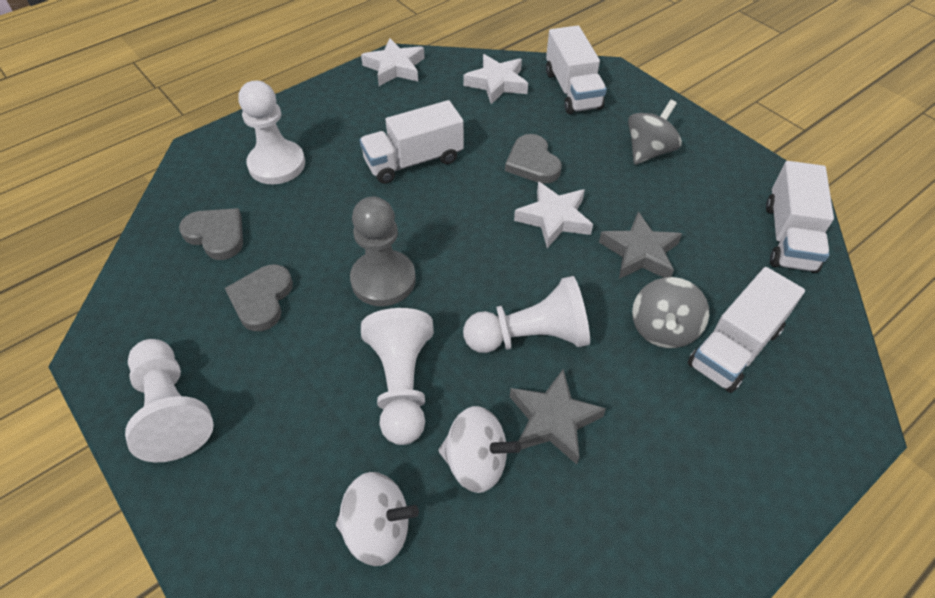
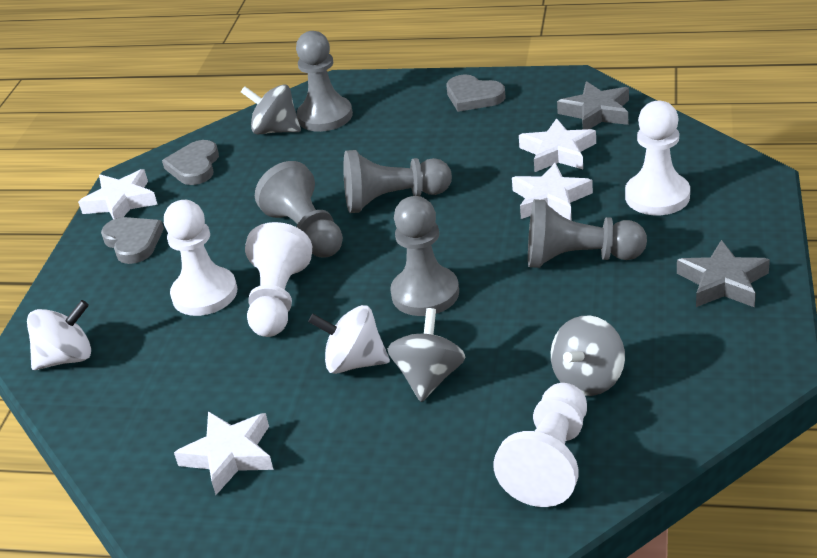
grey pawn: 1 -> 5
grey spinning top: 2 -> 3
white star: 3 -> 4
white truck: 4 -> 0

